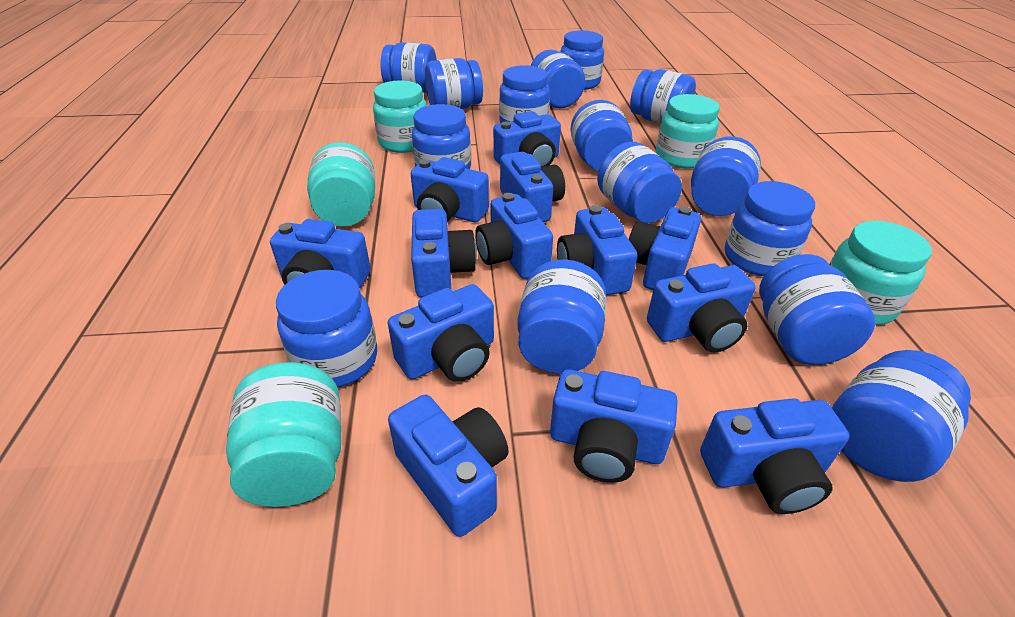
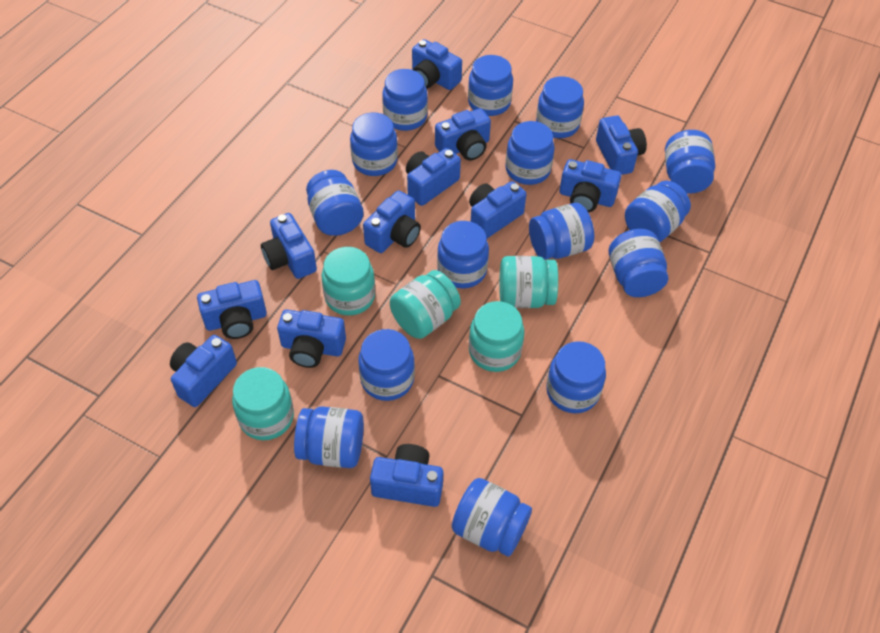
blue camera: 13 -> 12

